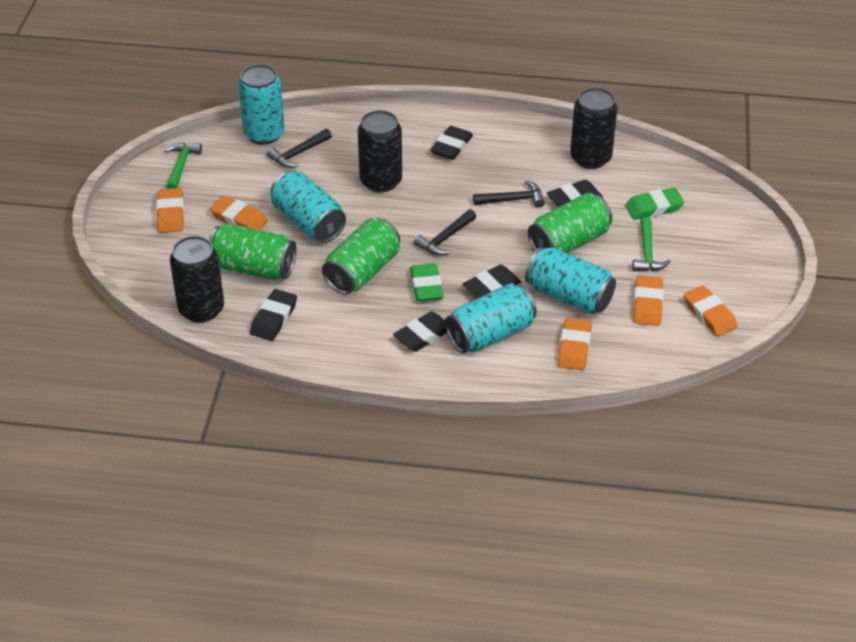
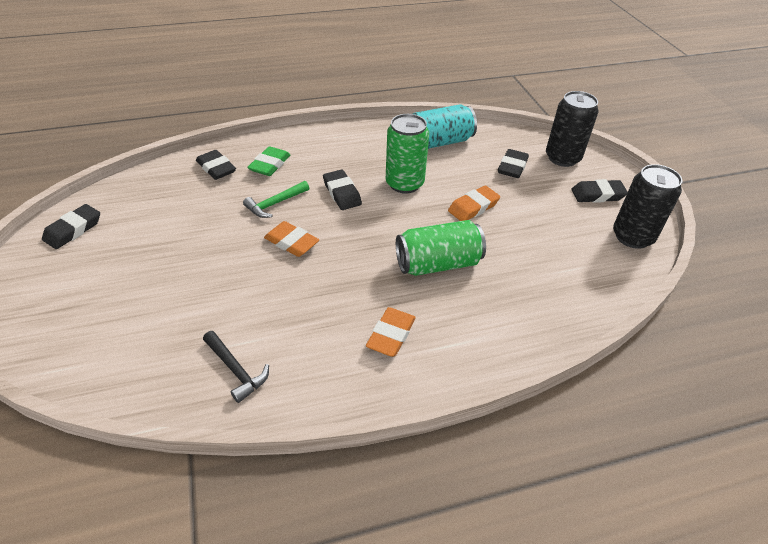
black can: 3 -> 2
black hammer: 3 -> 1
green can: 3 -> 2
green eraser: 2 -> 1
green hammer: 2 -> 1
orange eraser: 5 -> 3
turquoise can: 4 -> 1

